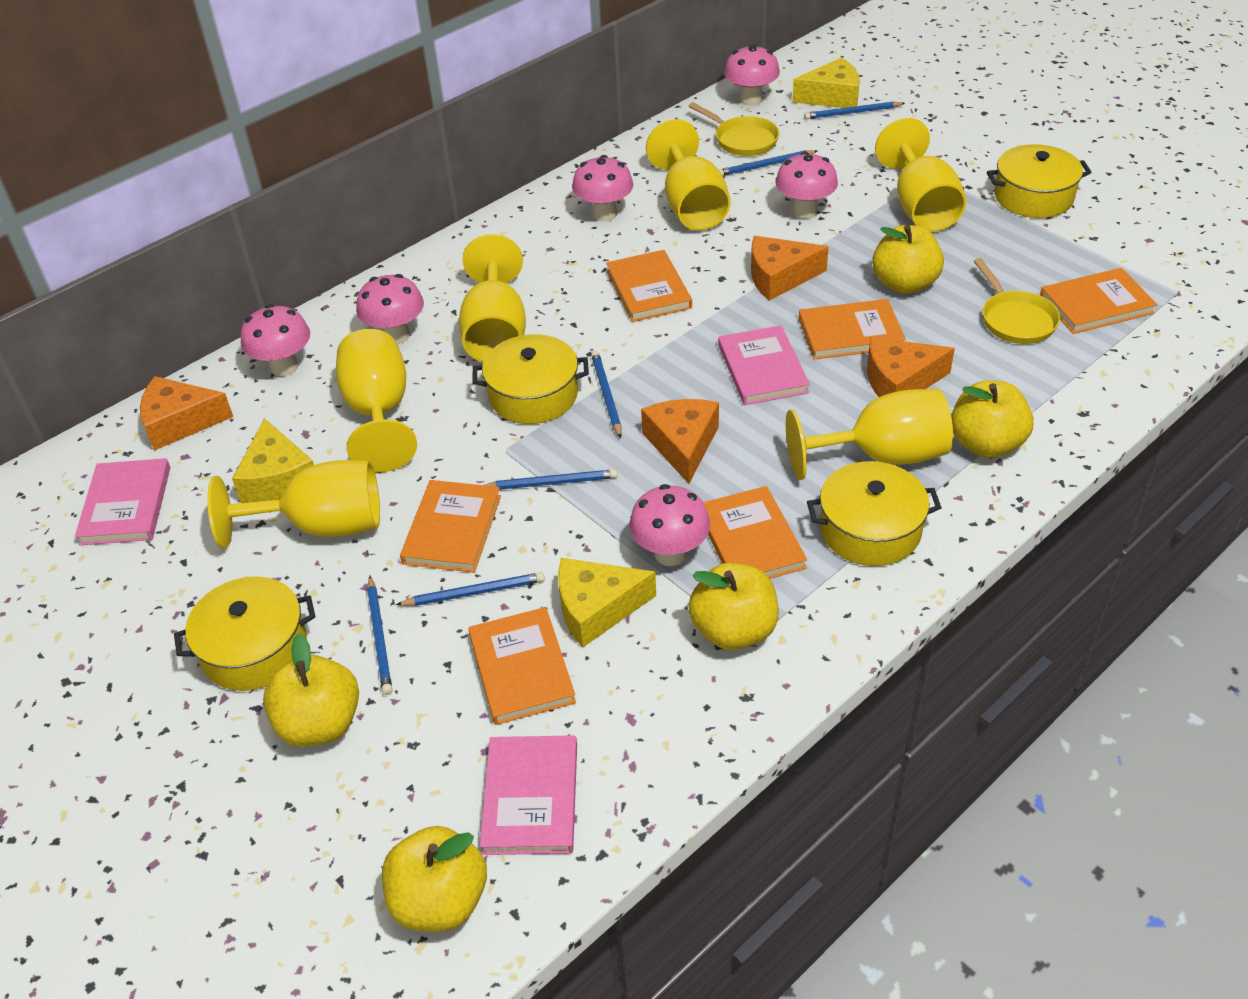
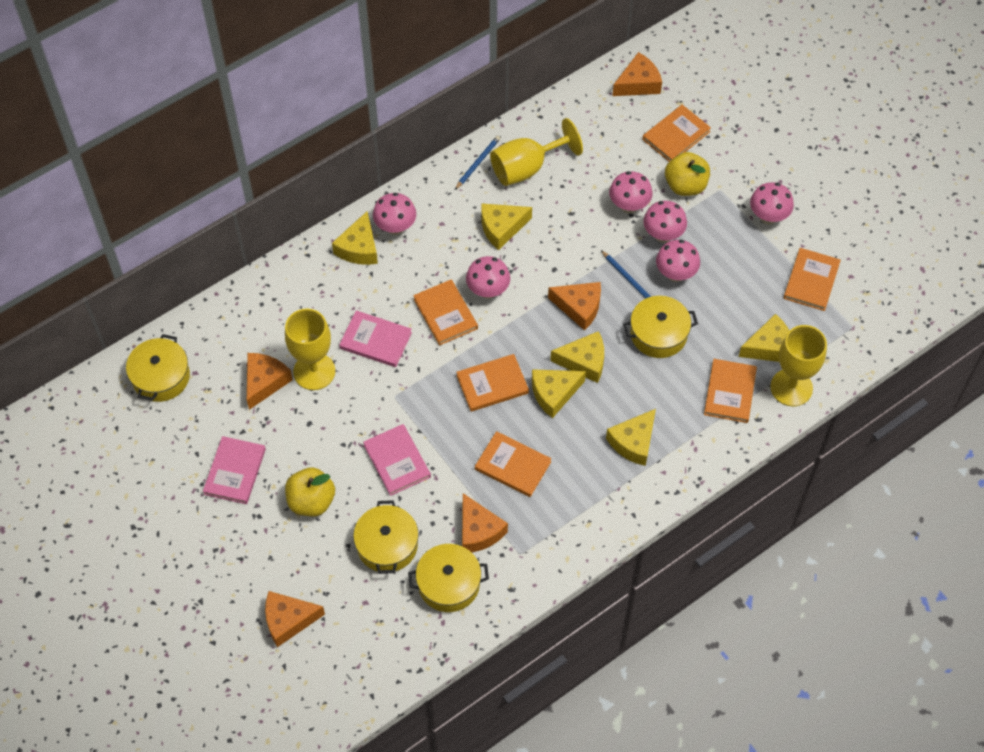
blue pencil: 6 -> 2
orange cheese: 4 -> 5
yellow apple: 5 -> 2
yellow cheese: 3 -> 6
yellow goblet: 6 -> 3
yellow pan: 2 -> 0

